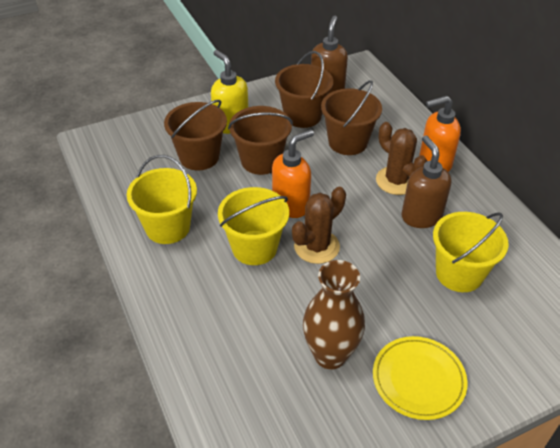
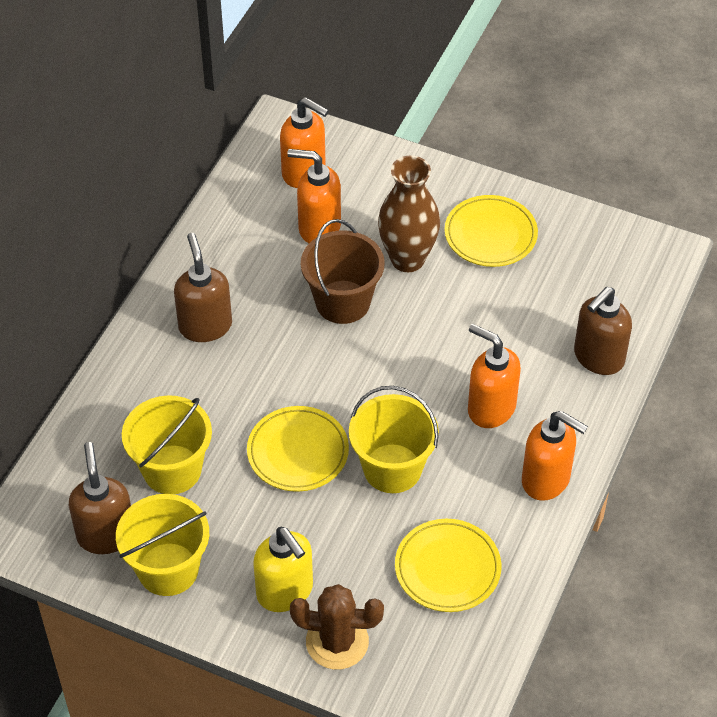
brown bucket: 4 -> 1
brown cactus: 2 -> 1
brown soap dispenser: 2 -> 3
orange soap dispenser: 2 -> 4
yellow plate: 1 -> 3

